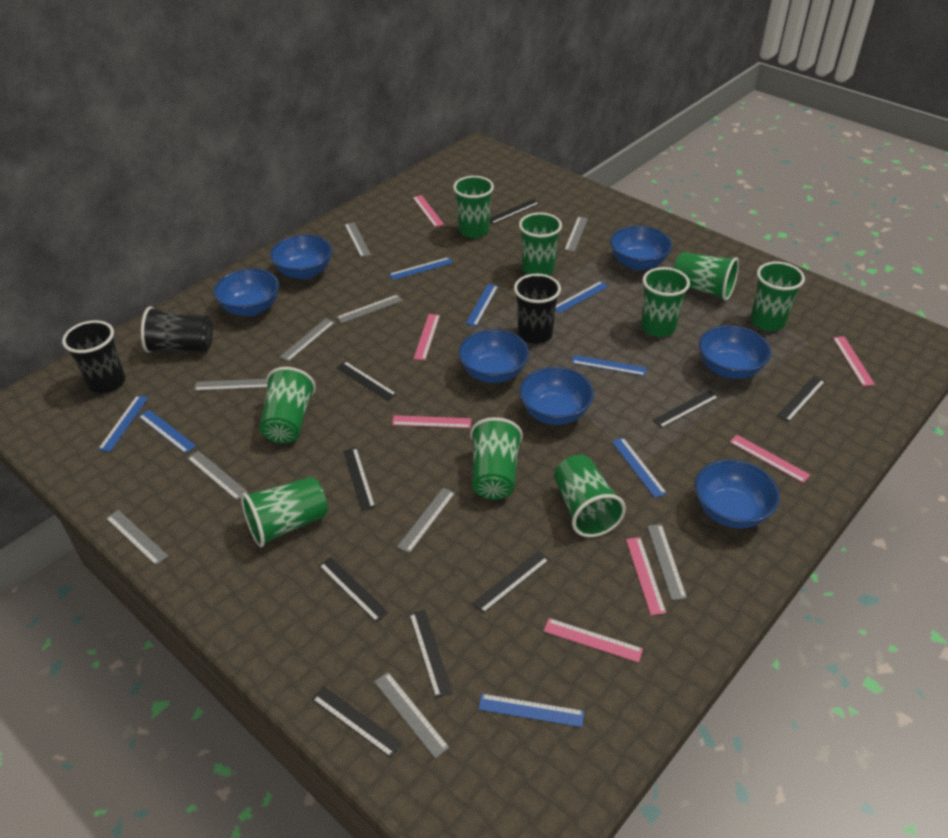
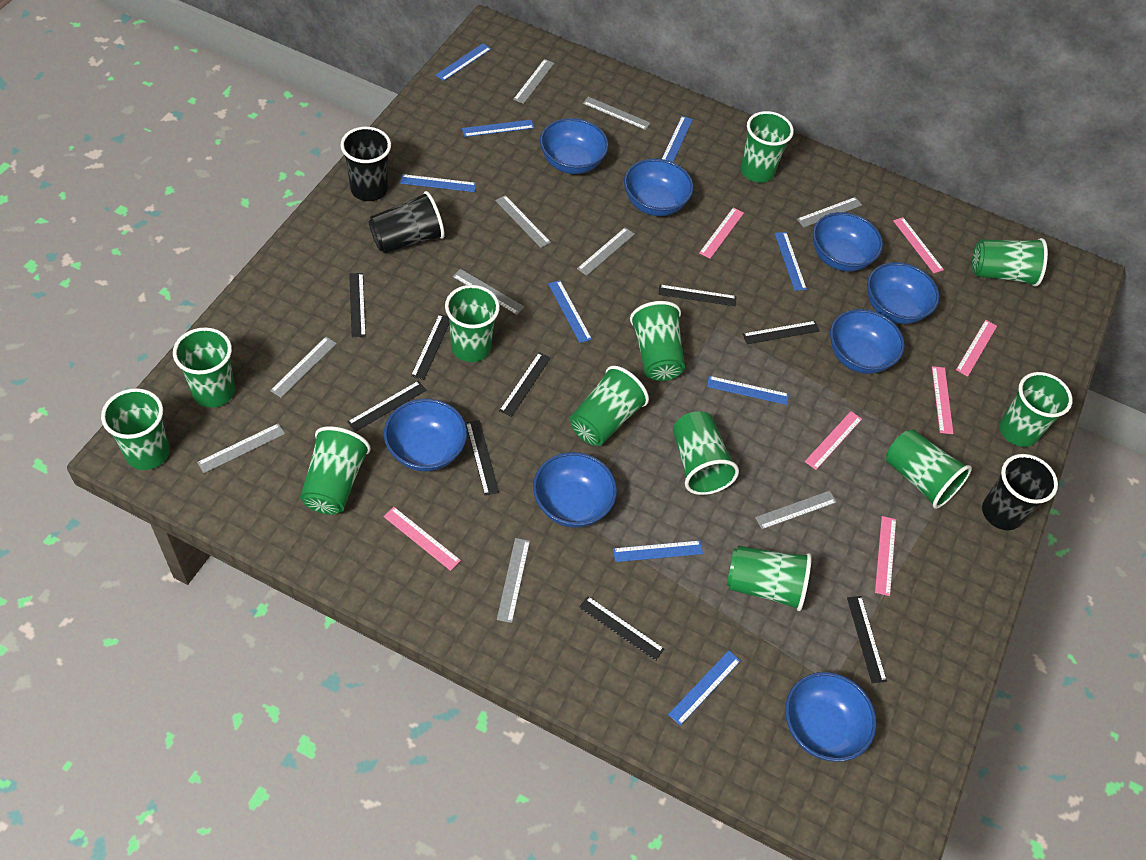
blue bowl: 7 -> 8
blue ruler: 8 -> 9
green cup: 9 -> 12

